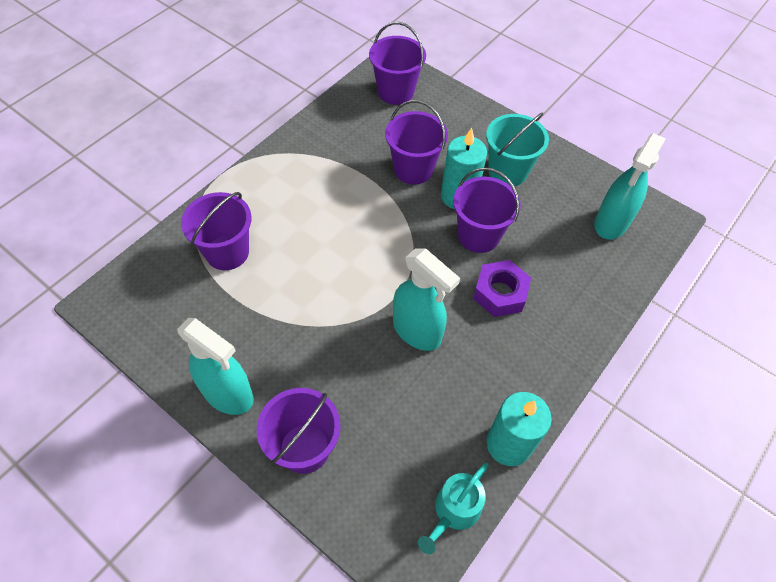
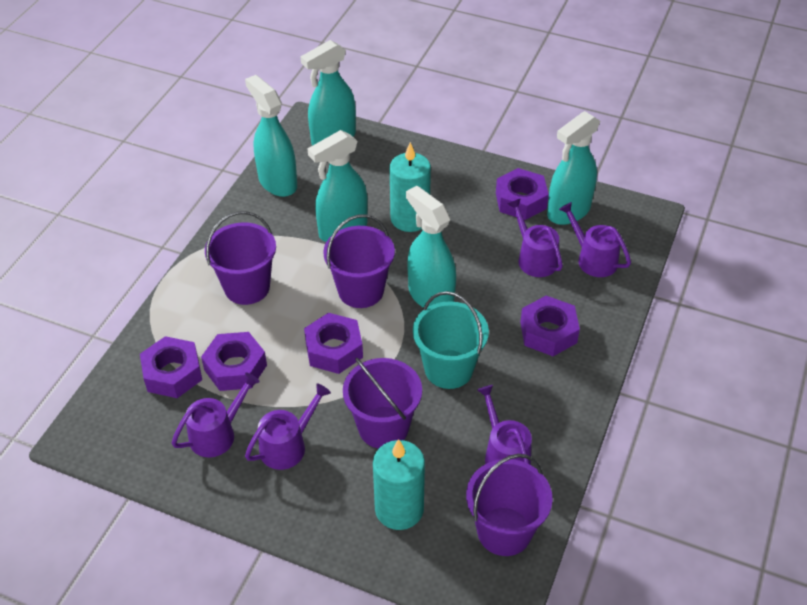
purple bucket: 5 -> 4
purple nut: 1 -> 5
purple watering can: 0 -> 5
turquoise spray bottle: 3 -> 5
turquoise watering can: 1 -> 0

